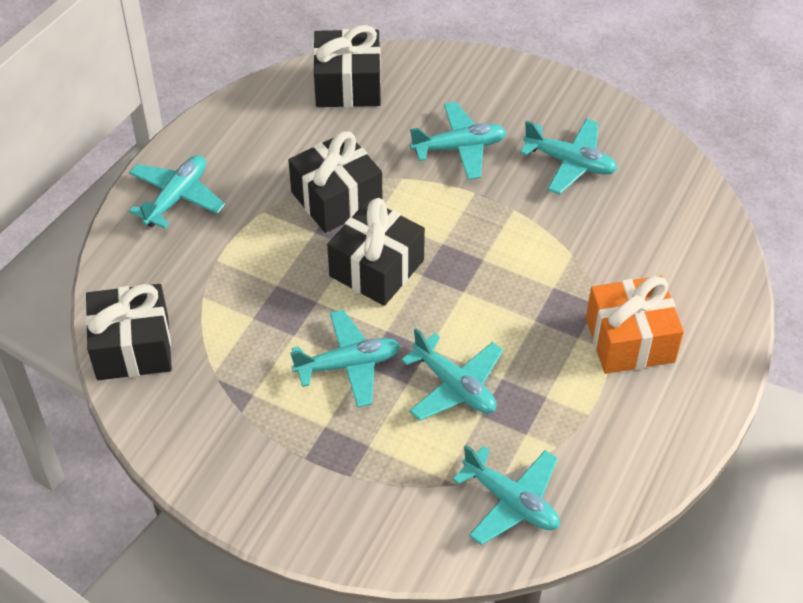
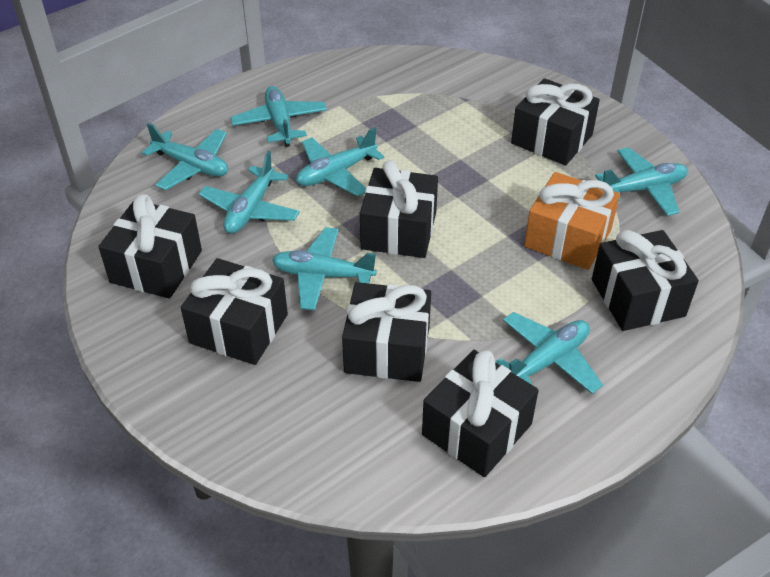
black gift: 4 -> 7
turquoise plane: 6 -> 7

